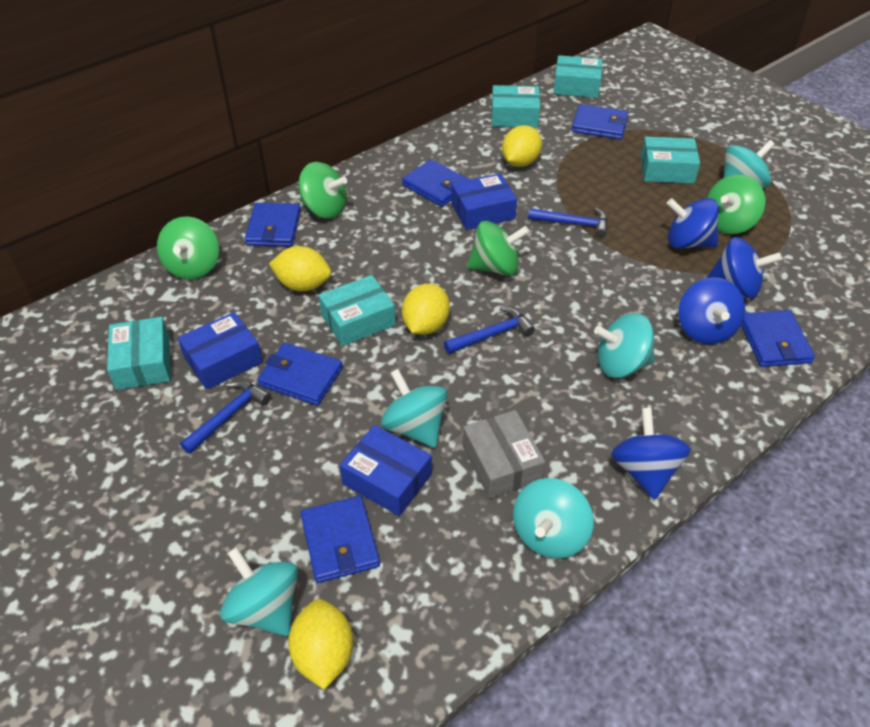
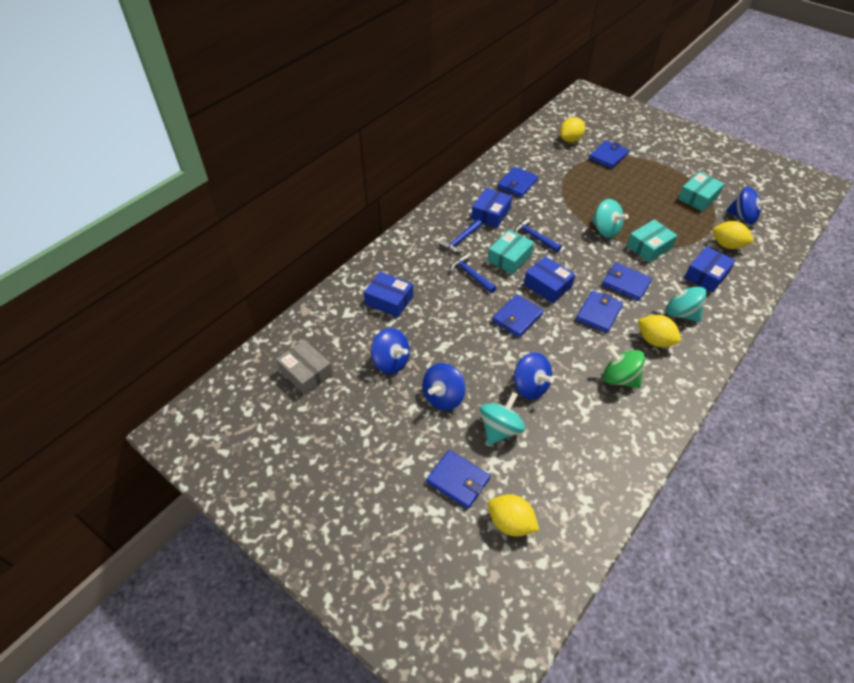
blue box: 3 -> 4
green spinning top: 4 -> 1
turquoise box: 5 -> 3
turquoise spinning top: 5 -> 3

